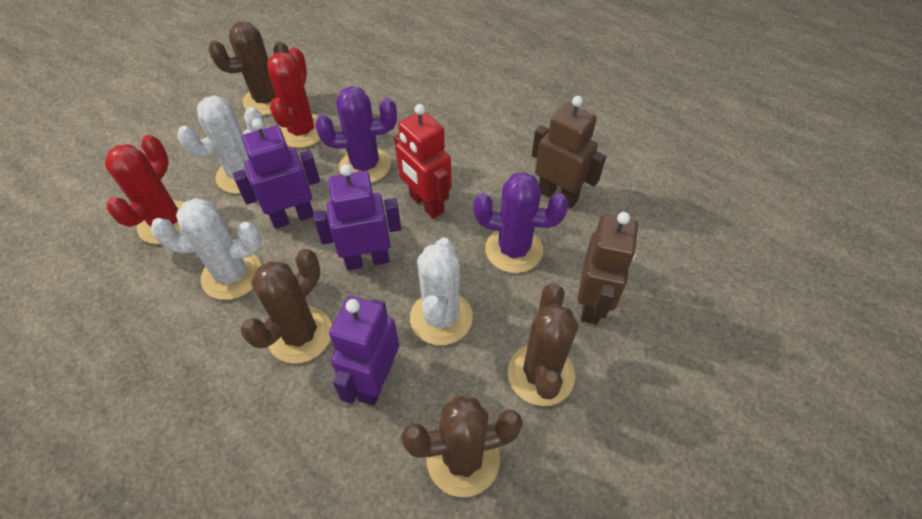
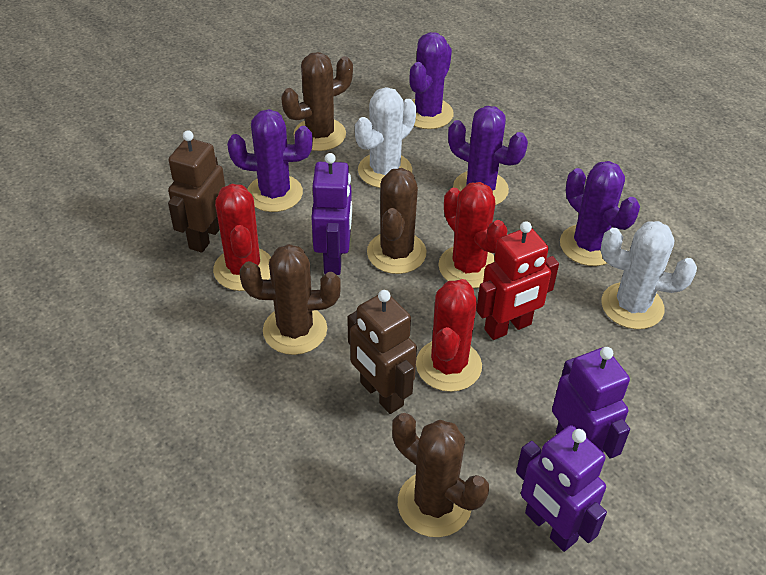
purple cactus: 2 -> 4
red cactus: 2 -> 3
white cactus: 3 -> 2

